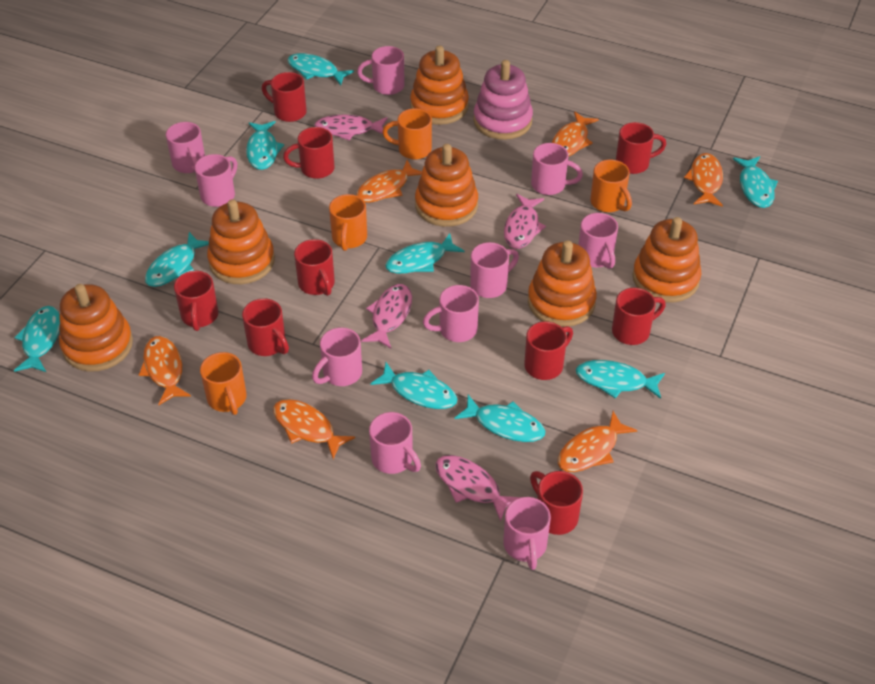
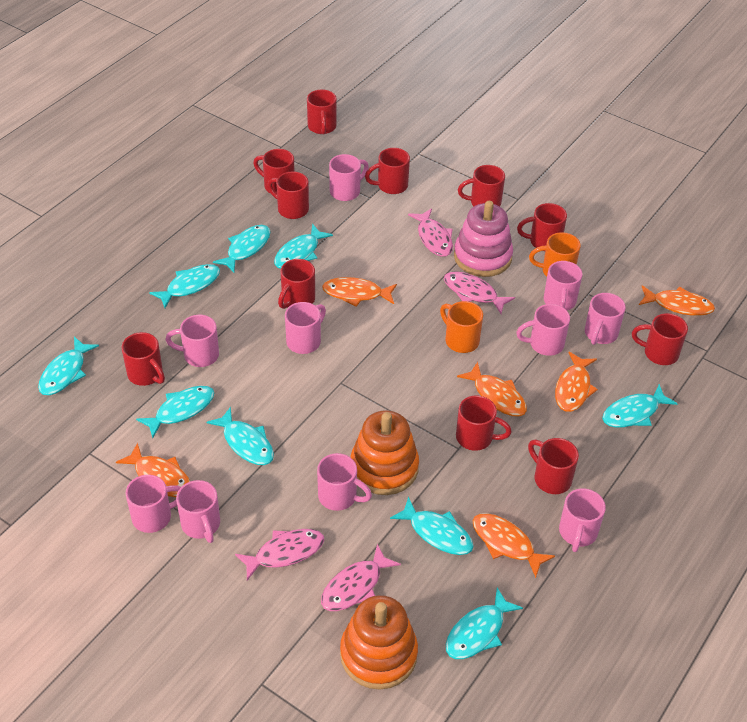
orange mug: 4 -> 2
orange stacking toy: 6 -> 2
red mug: 9 -> 11

